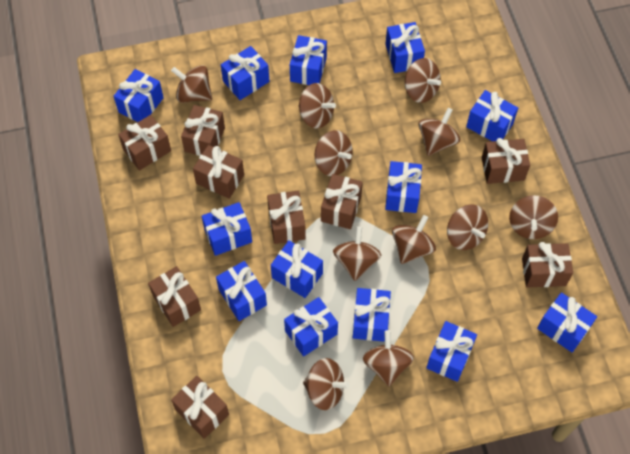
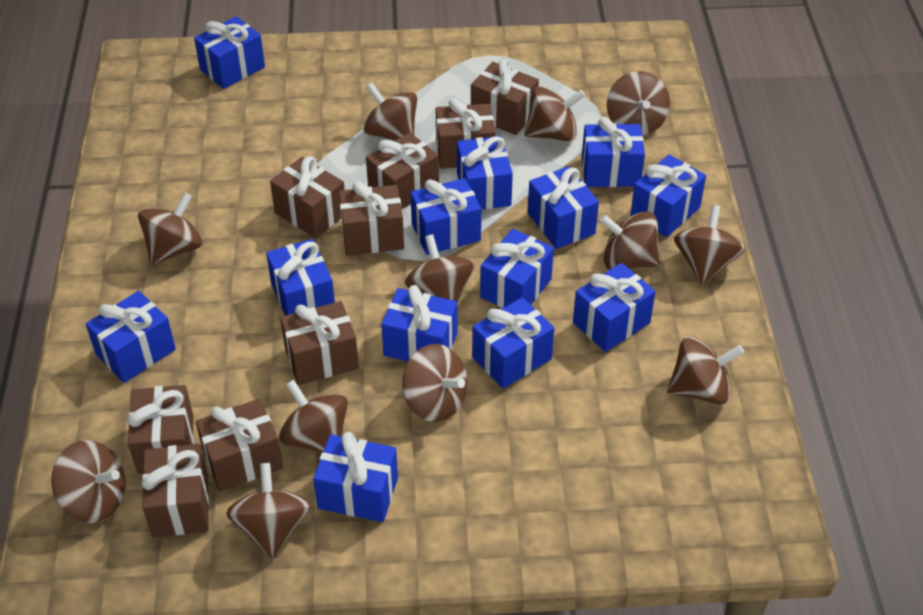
brown spinning top: 11 -> 12

